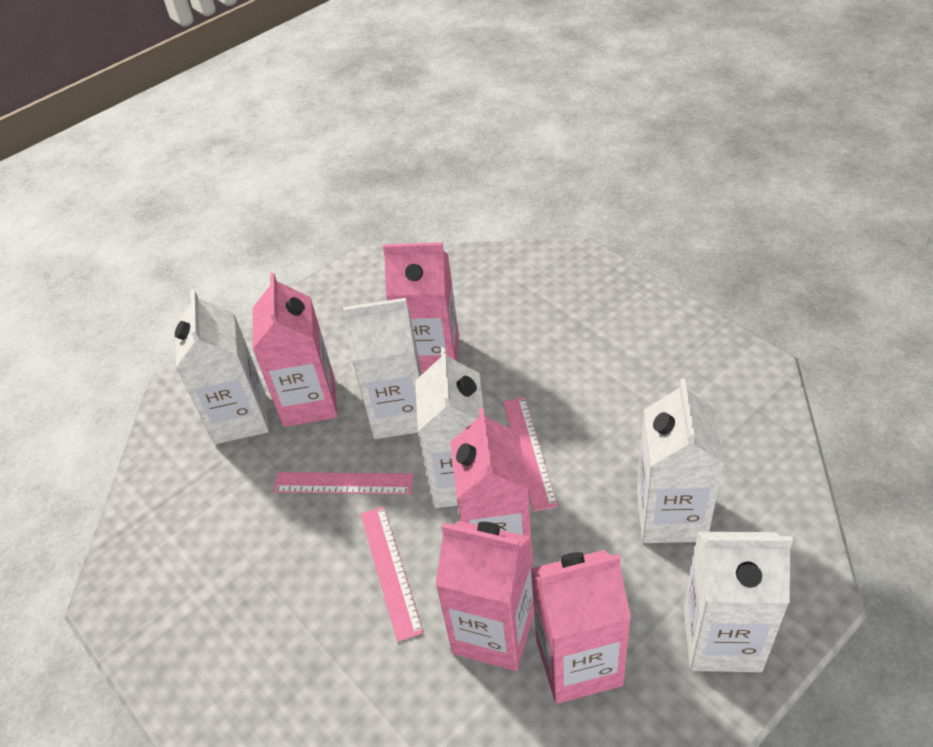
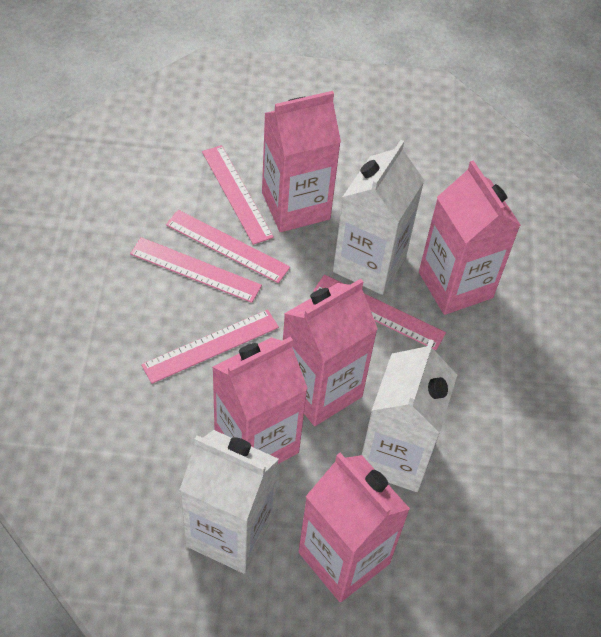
pink ruler: 3 -> 5
white carton: 5 -> 3

